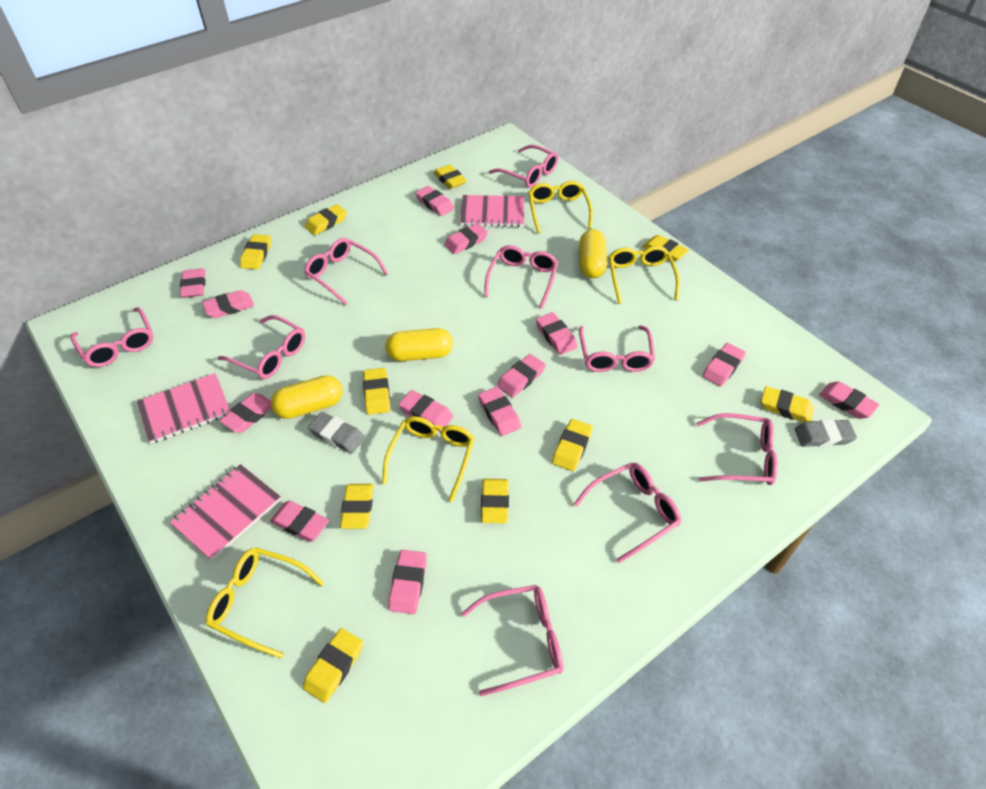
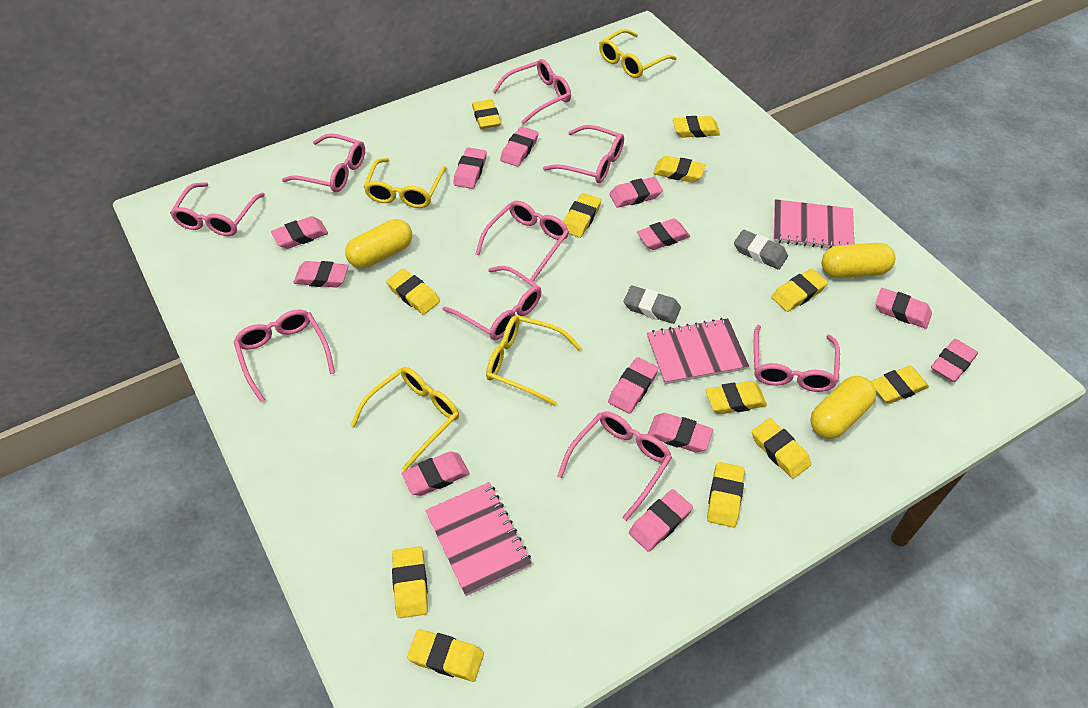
pink eraser: 13 -> 12
yellow eraser: 10 -> 12

